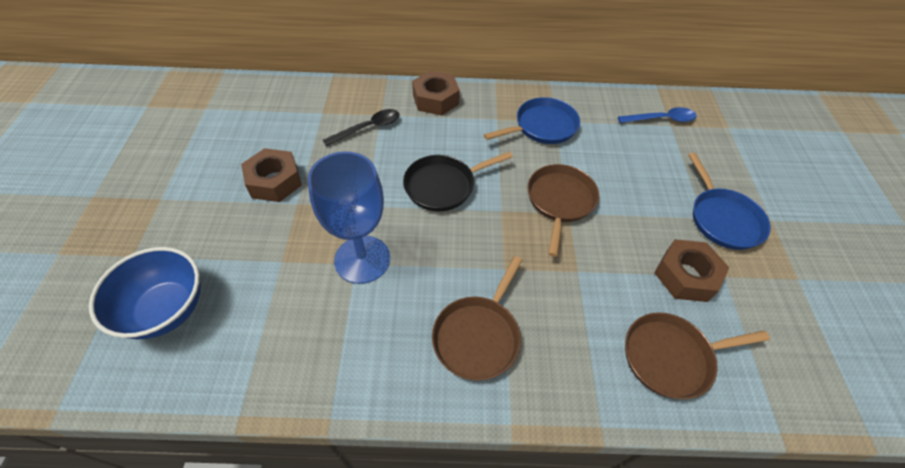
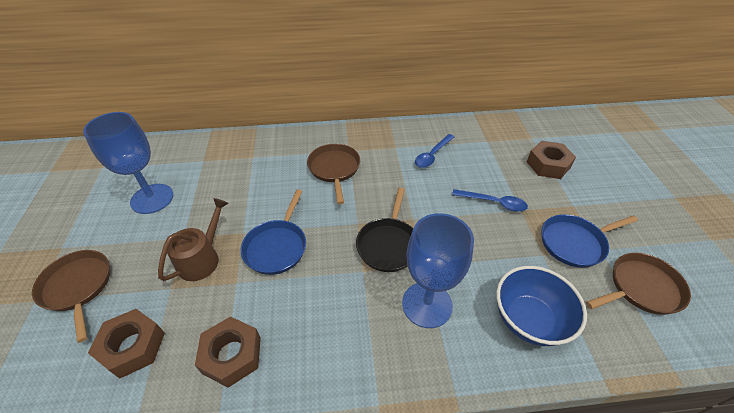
black spoon: 1 -> 0
blue goblet: 1 -> 2
blue spoon: 1 -> 2
brown watering can: 0 -> 1

